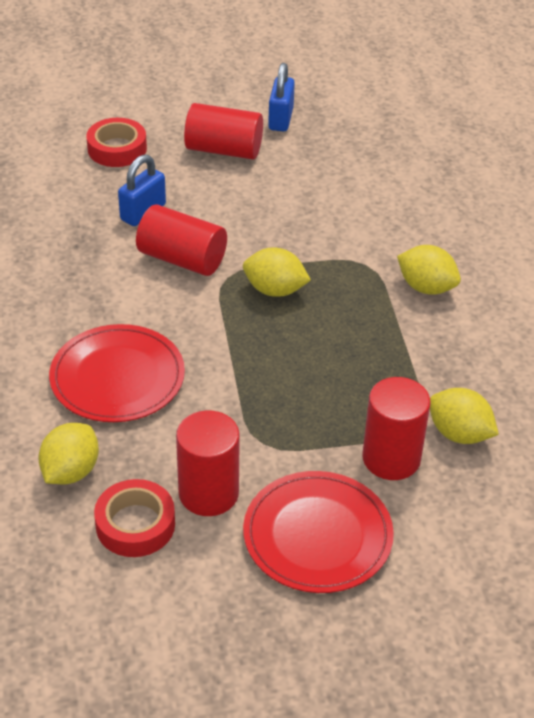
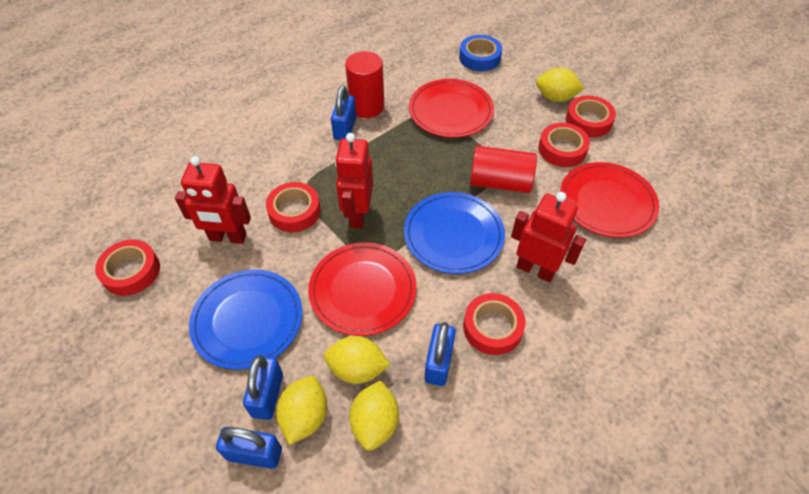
blue padlock: 2 -> 4
blue plate: 0 -> 2
blue tape: 0 -> 1
red cylinder: 4 -> 2
red plate: 2 -> 3
red robot: 0 -> 3
red tape: 2 -> 5

